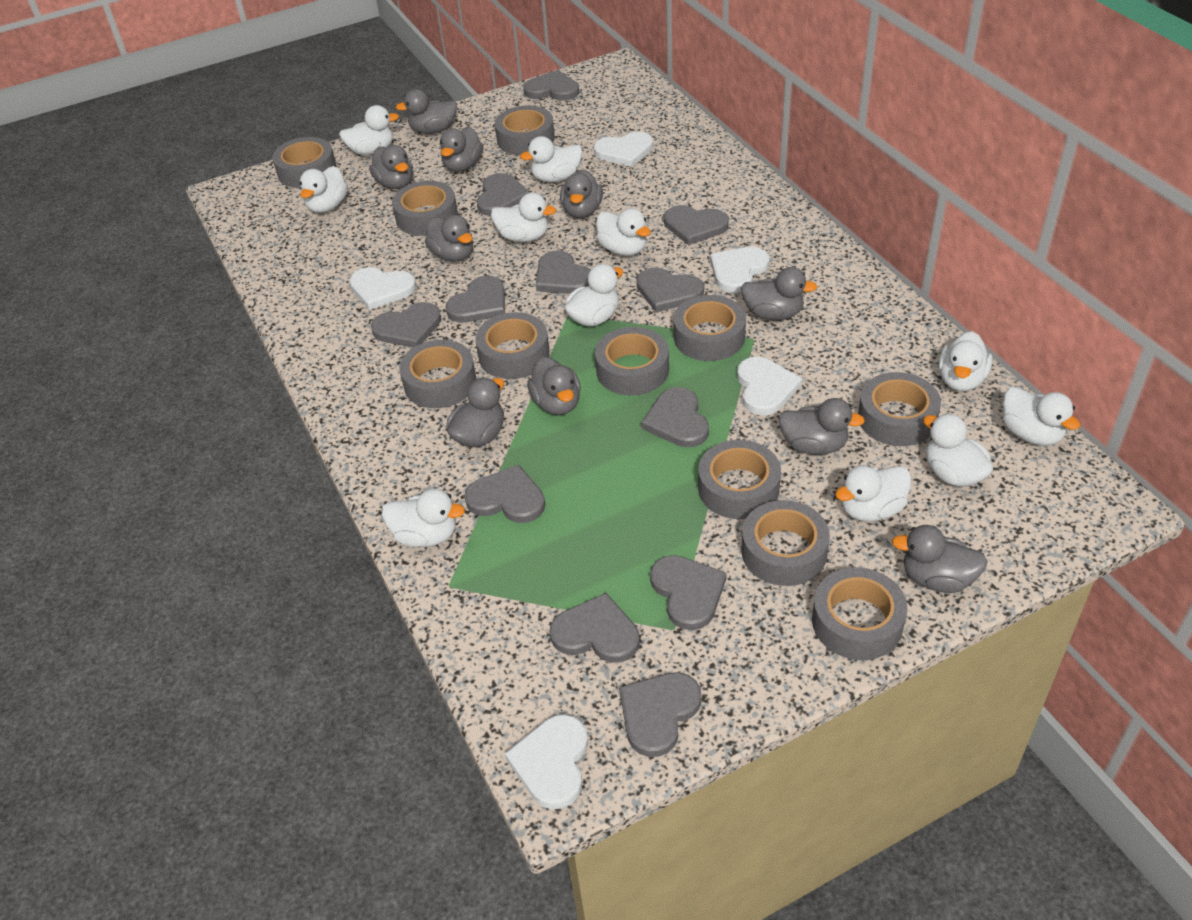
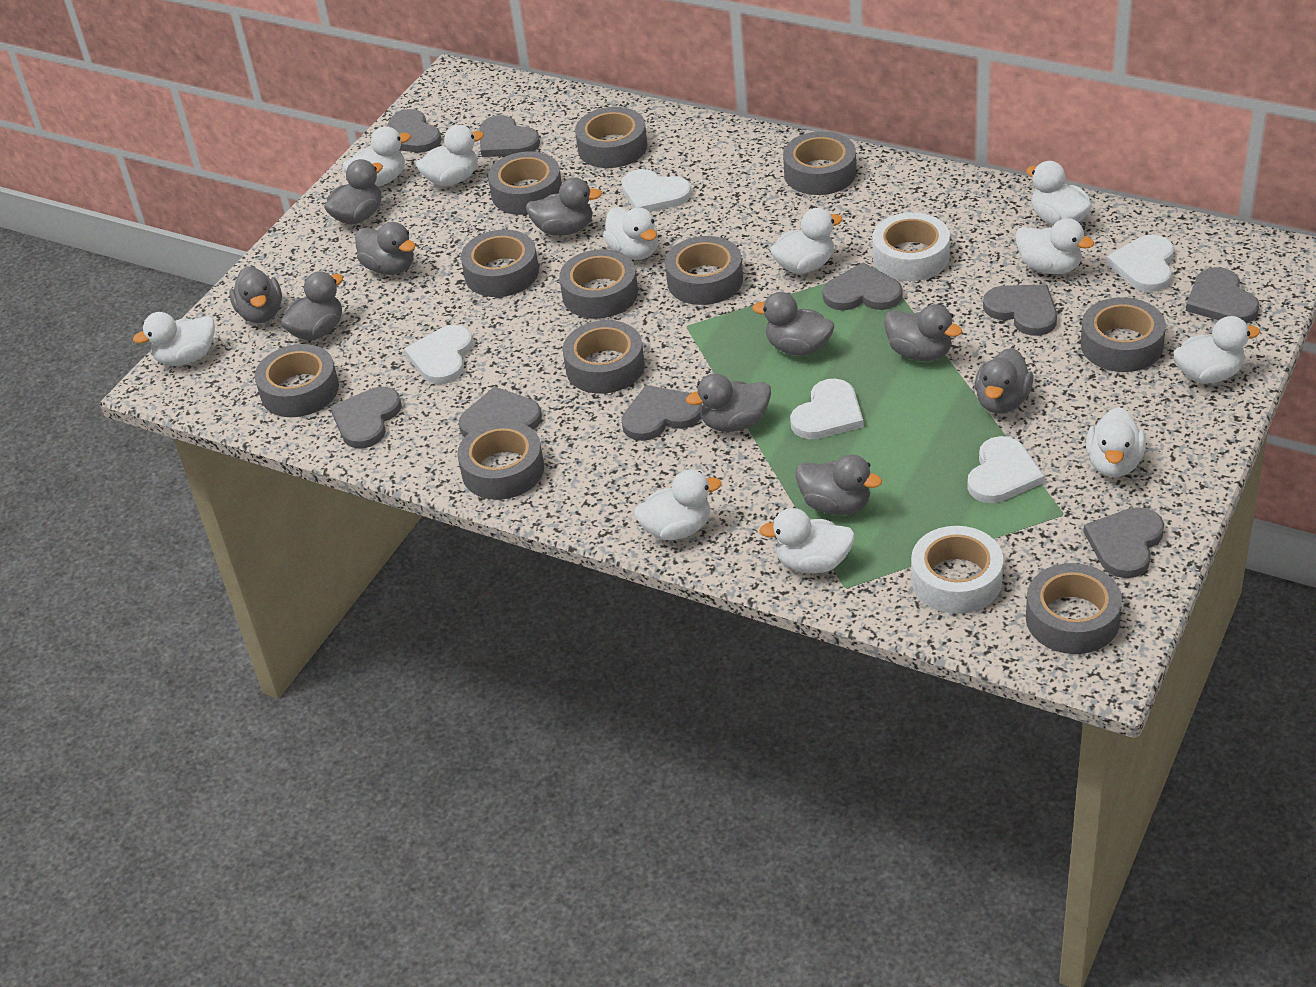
grey heart: 12 -> 9
white tape: 0 -> 2

